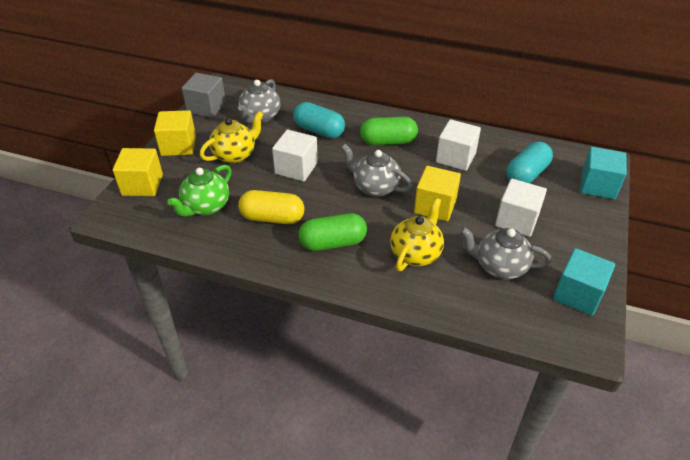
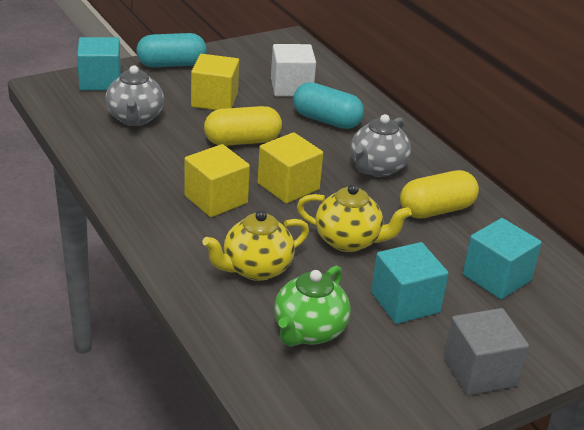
green capsule: 2 -> 0
grey teapot: 3 -> 2
turquoise cube: 2 -> 3
white cube: 3 -> 1
yellow capsule: 1 -> 2

